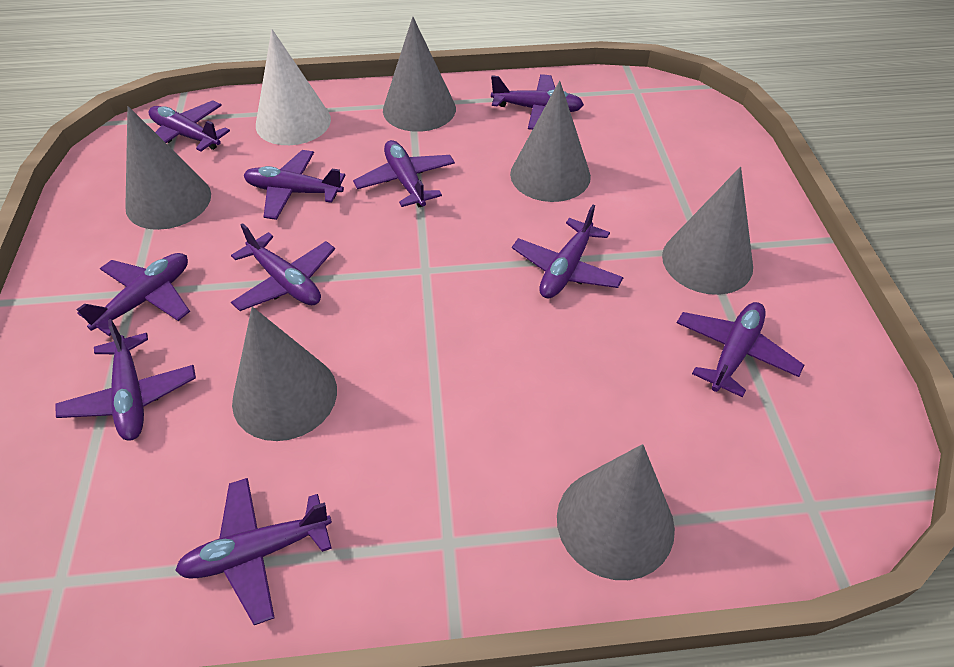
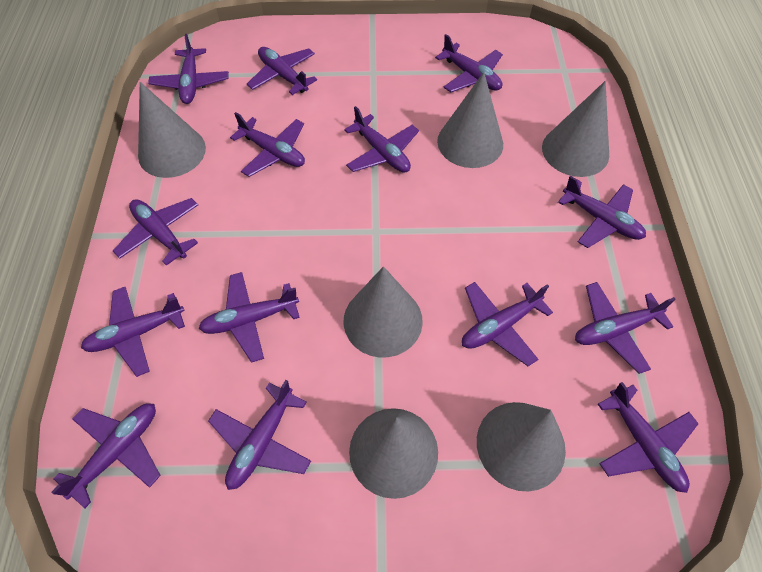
purple plane: 10 -> 14
white cone: 1 -> 0

